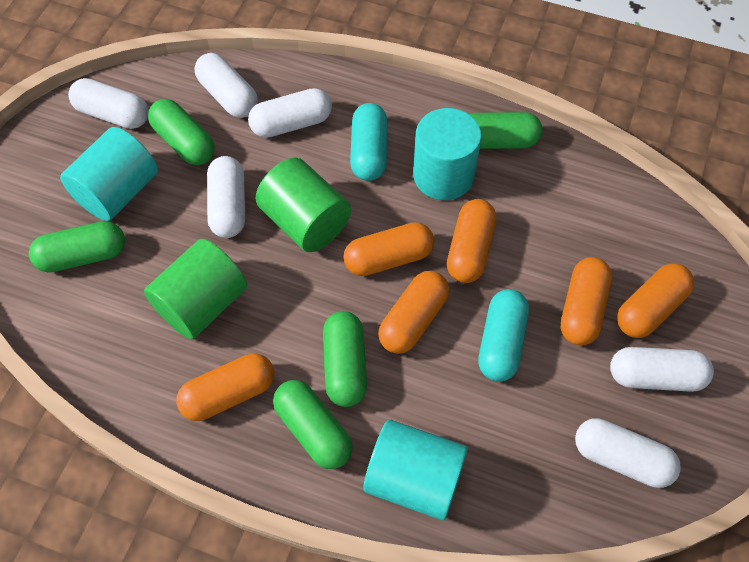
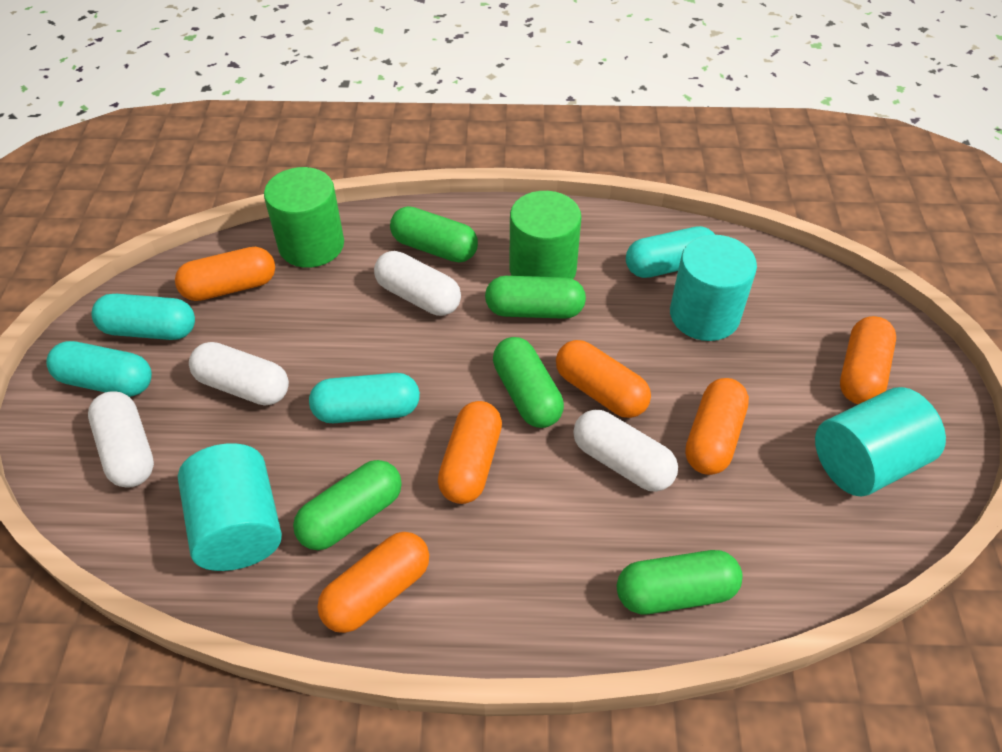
turquoise capsule: 2 -> 4
white capsule: 6 -> 4

